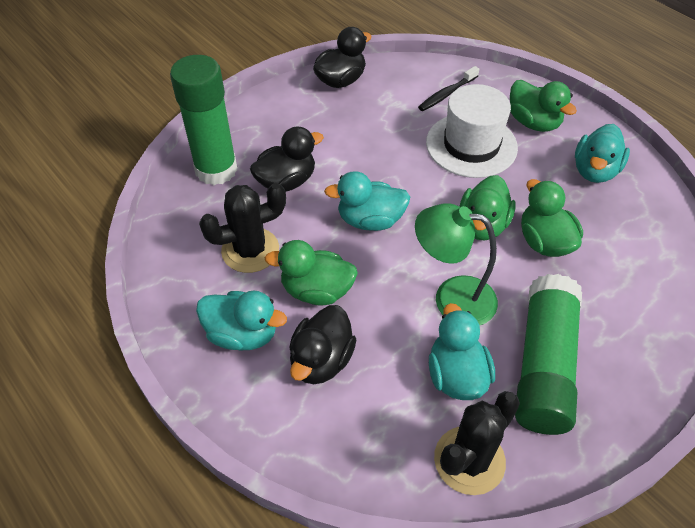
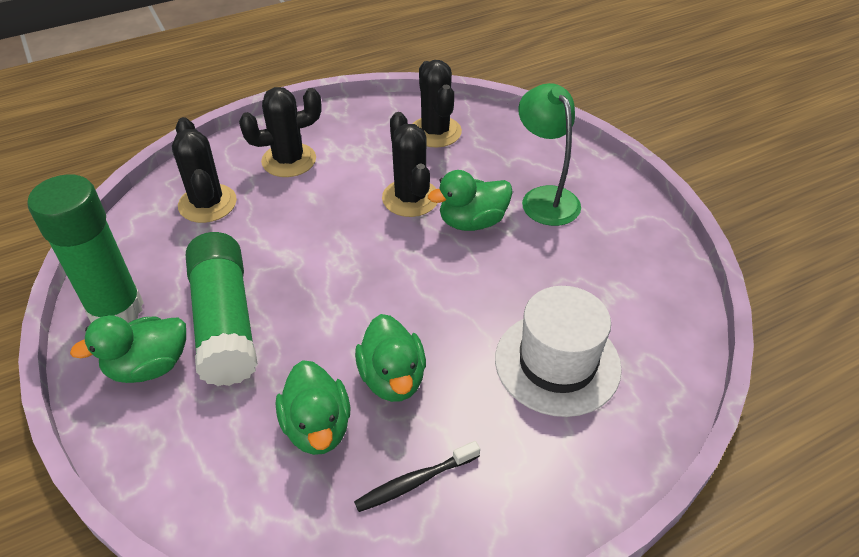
black cactus: 2 -> 4
black duck: 3 -> 0
turquoise duck: 4 -> 0

